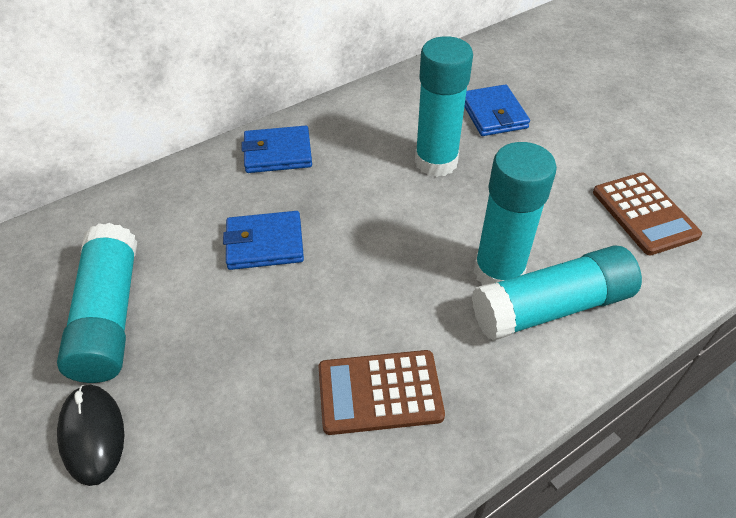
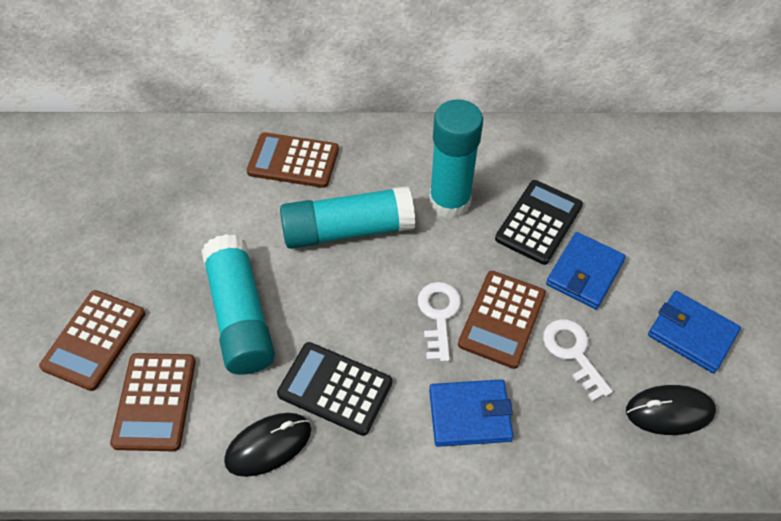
black calculator: 0 -> 2
black mouse: 1 -> 2
brown calculator: 2 -> 4
turquoise glue stick: 4 -> 3
white key: 0 -> 2

